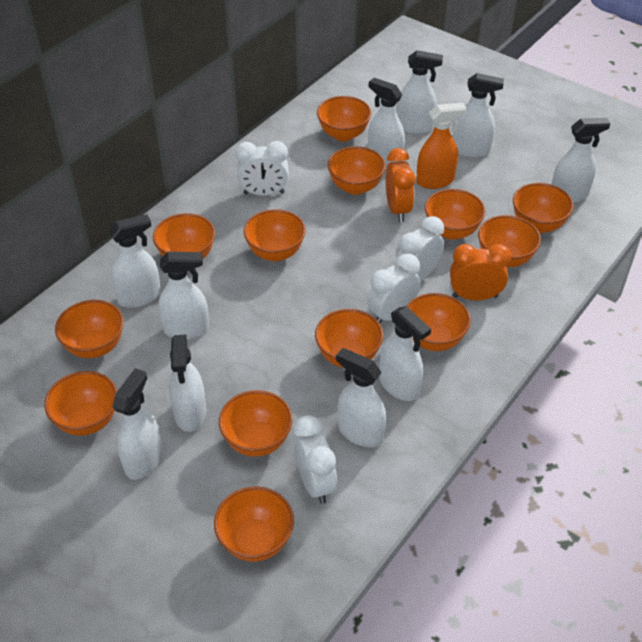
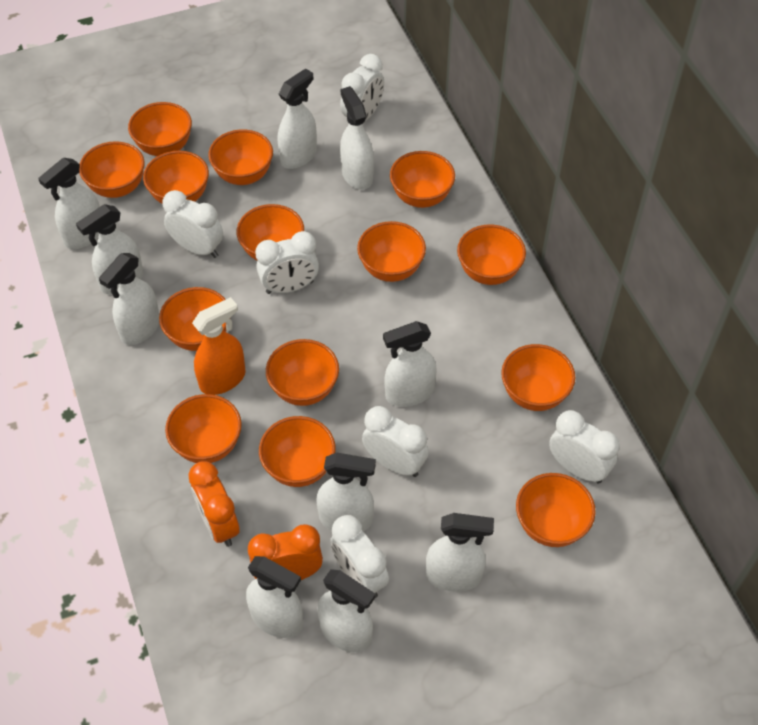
orange bowl: 13 -> 14
white clock: 4 -> 6

